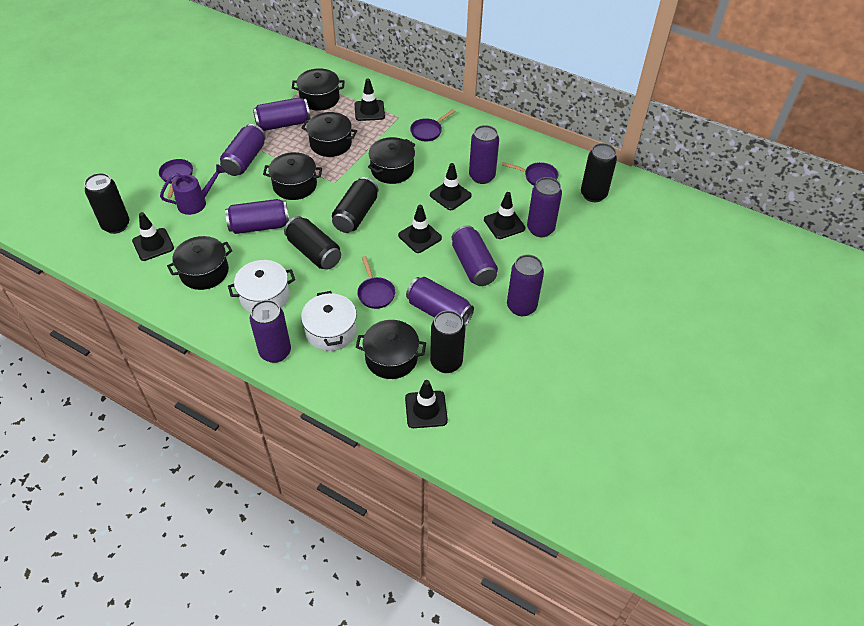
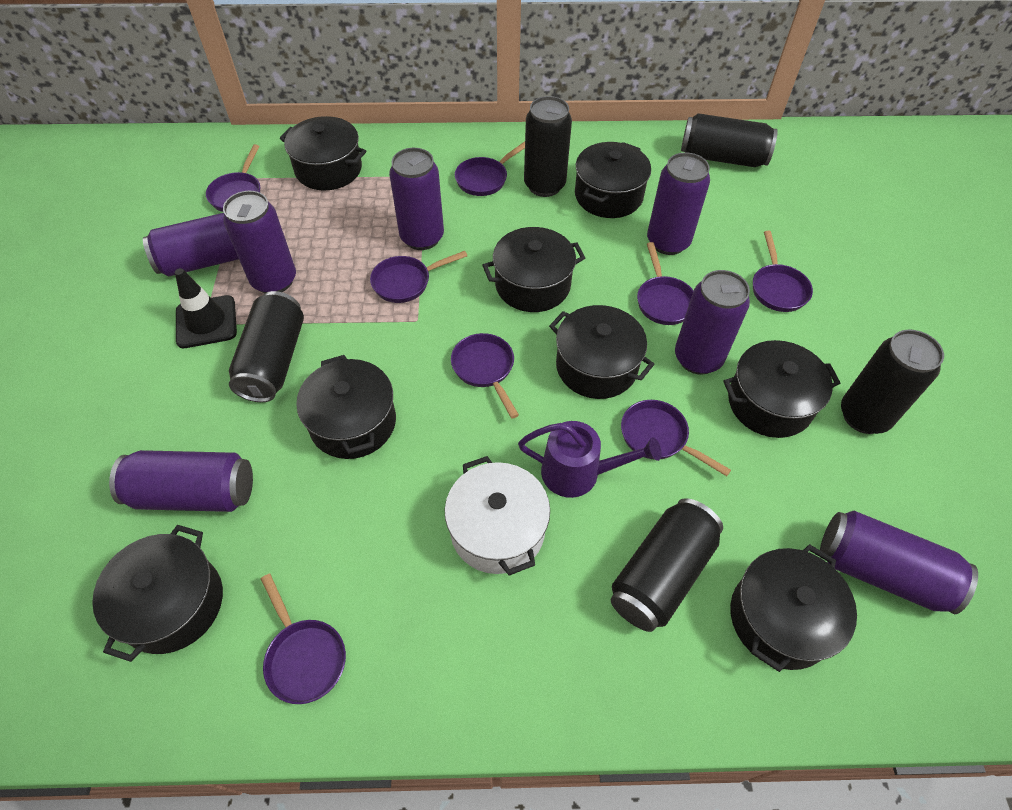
black pot: 6 -> 8
black traffic cone: 6 -> 1
purple can: 9 -> 7
purple pan: 4 -> 8
white pot: 2 -> 1

